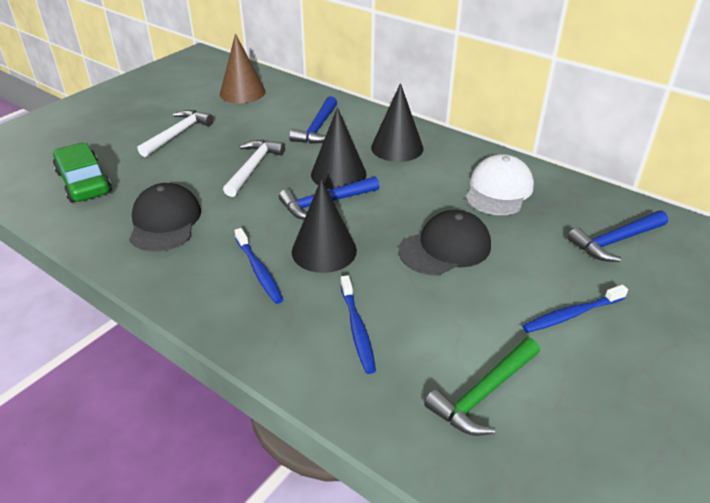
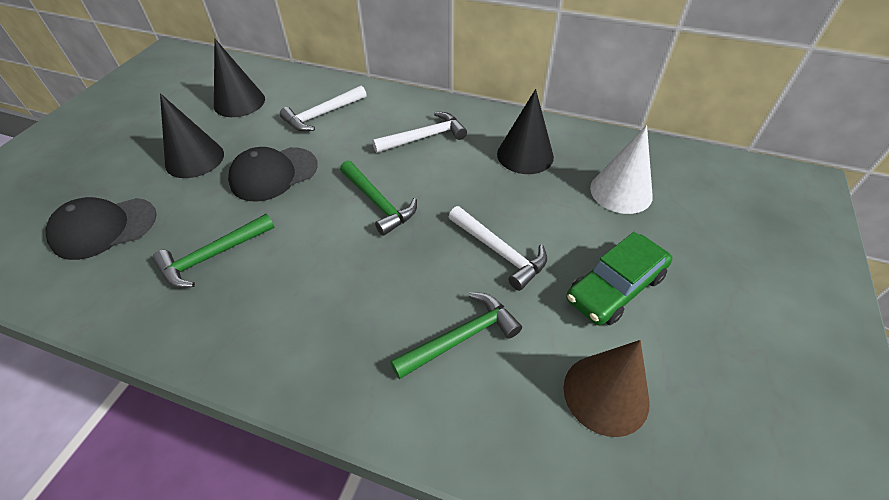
blue hammer: 3 -> 0
blue toothbrush: 3 -> 0
green hammer: 1 -> 3
white cap: 1 -> 0
white cone: 0 -> 1
white hammer: 2 -> 3

